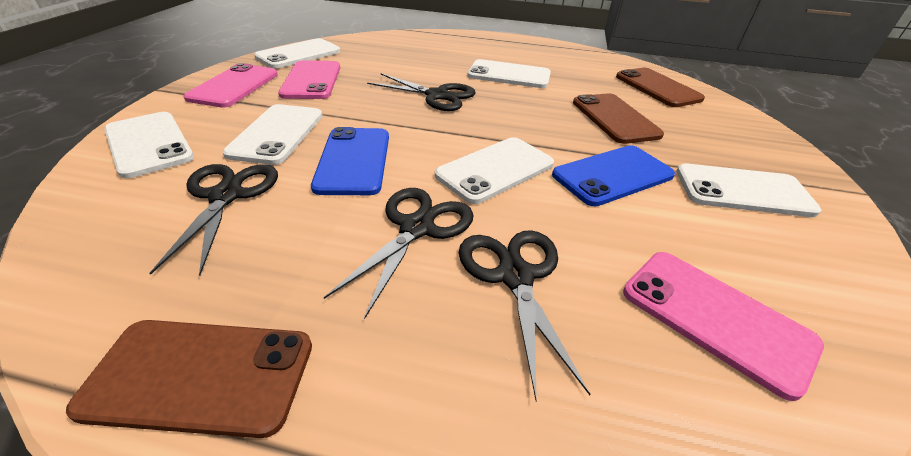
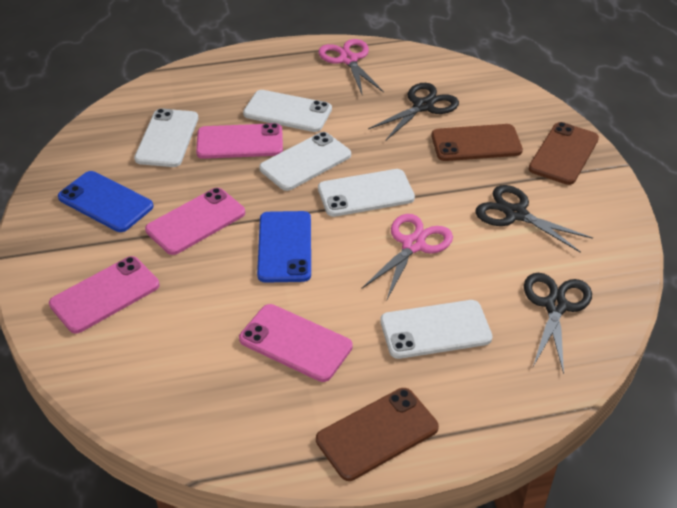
black scissors: 4 -> 3
pink phone: 3 -> 4
pink scissors: 0 -> 2
white phone: 6 -> 5

